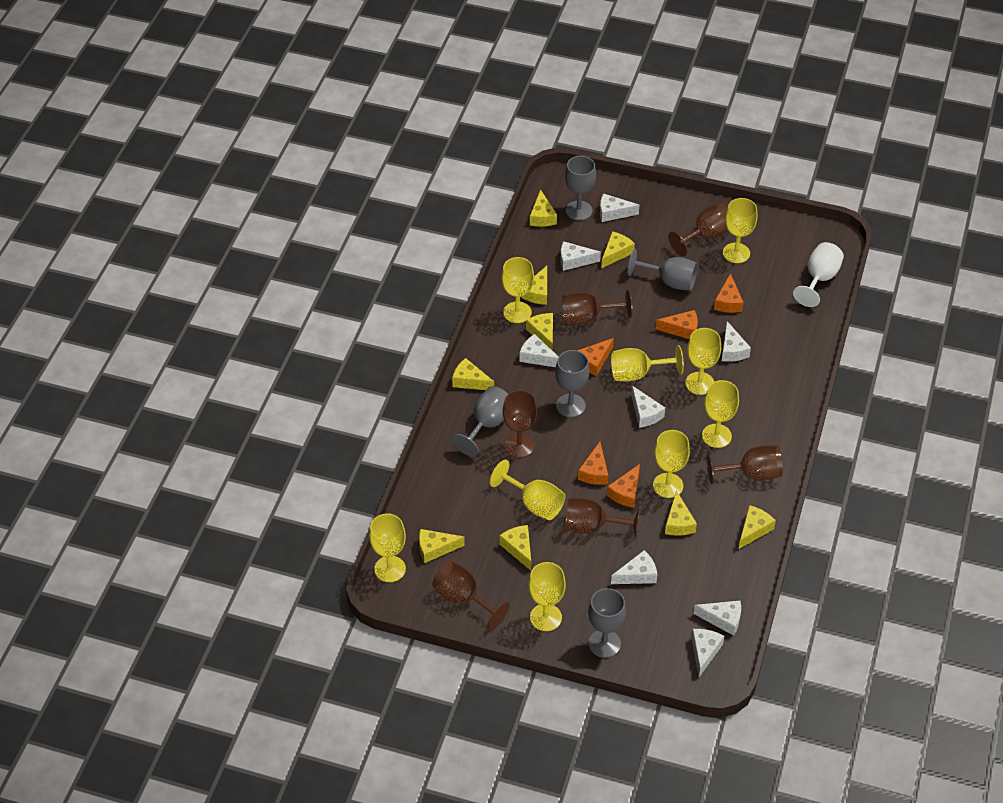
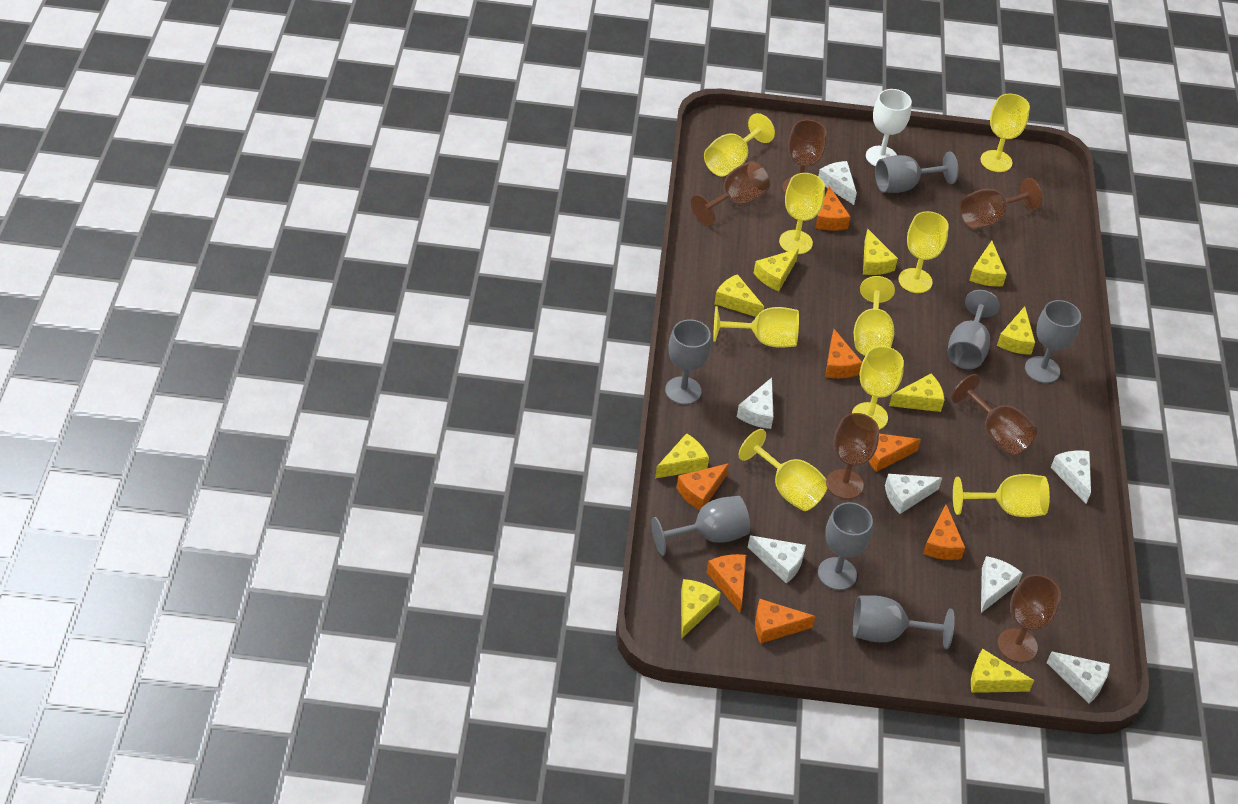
grey goblet: 5 -> 7
orange cheese: 5 -> 7
white cheese: 8 -> 7

